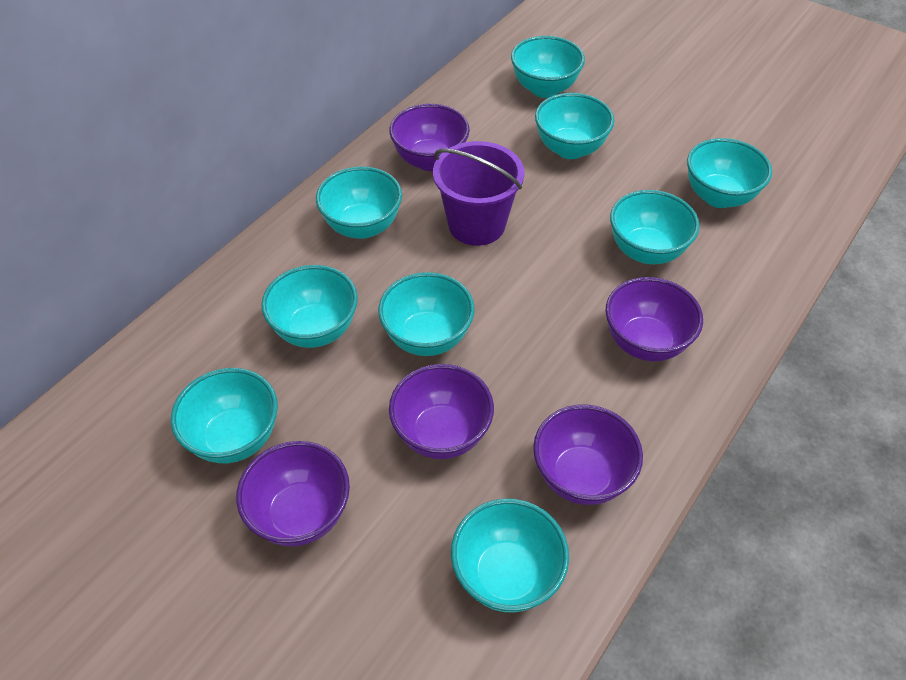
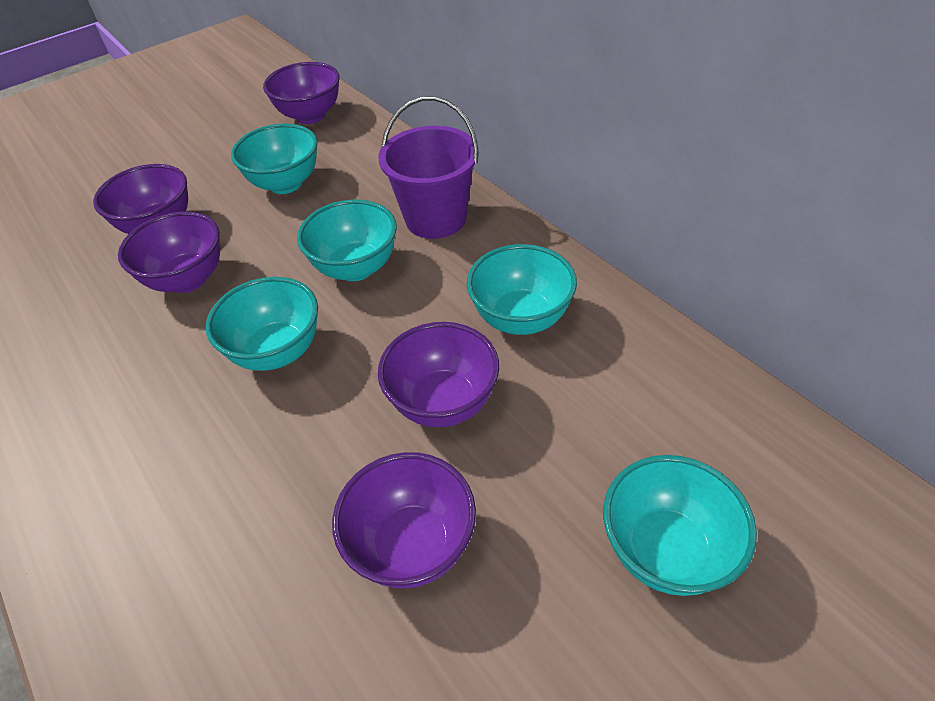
turquoise bowl: 9 -> 5

